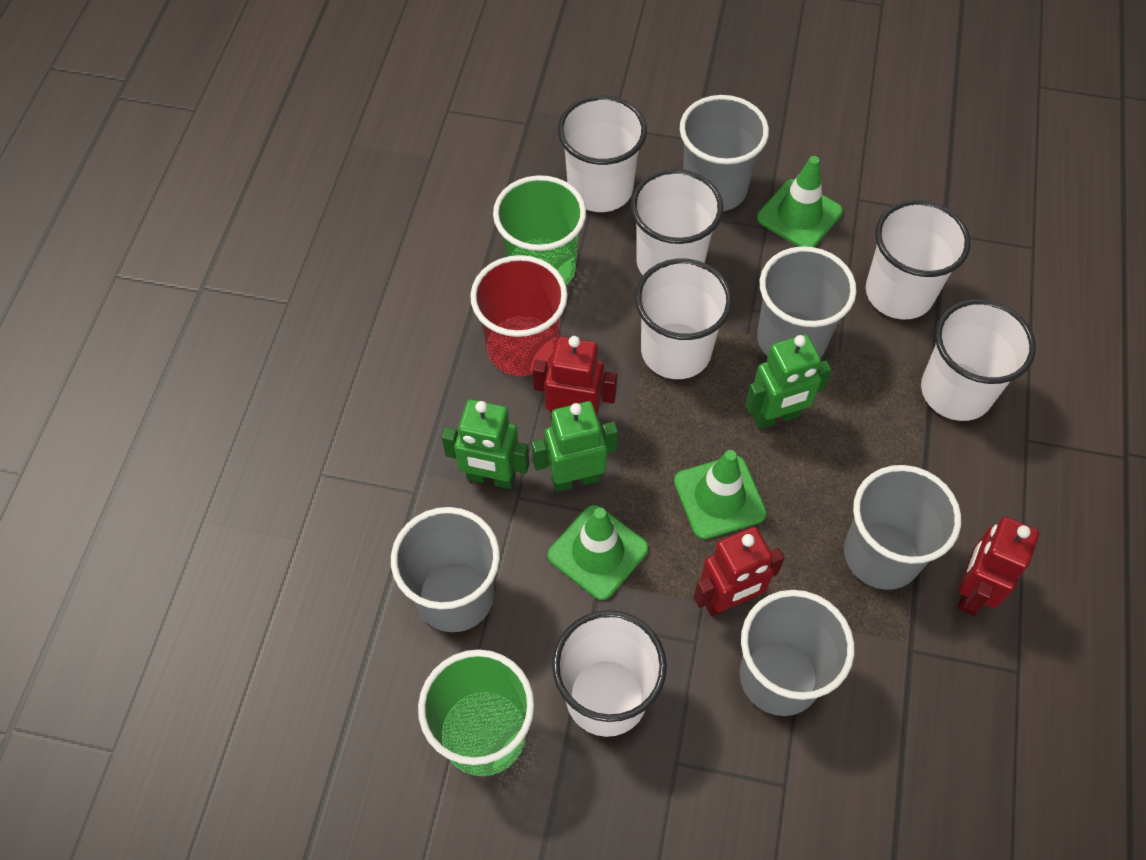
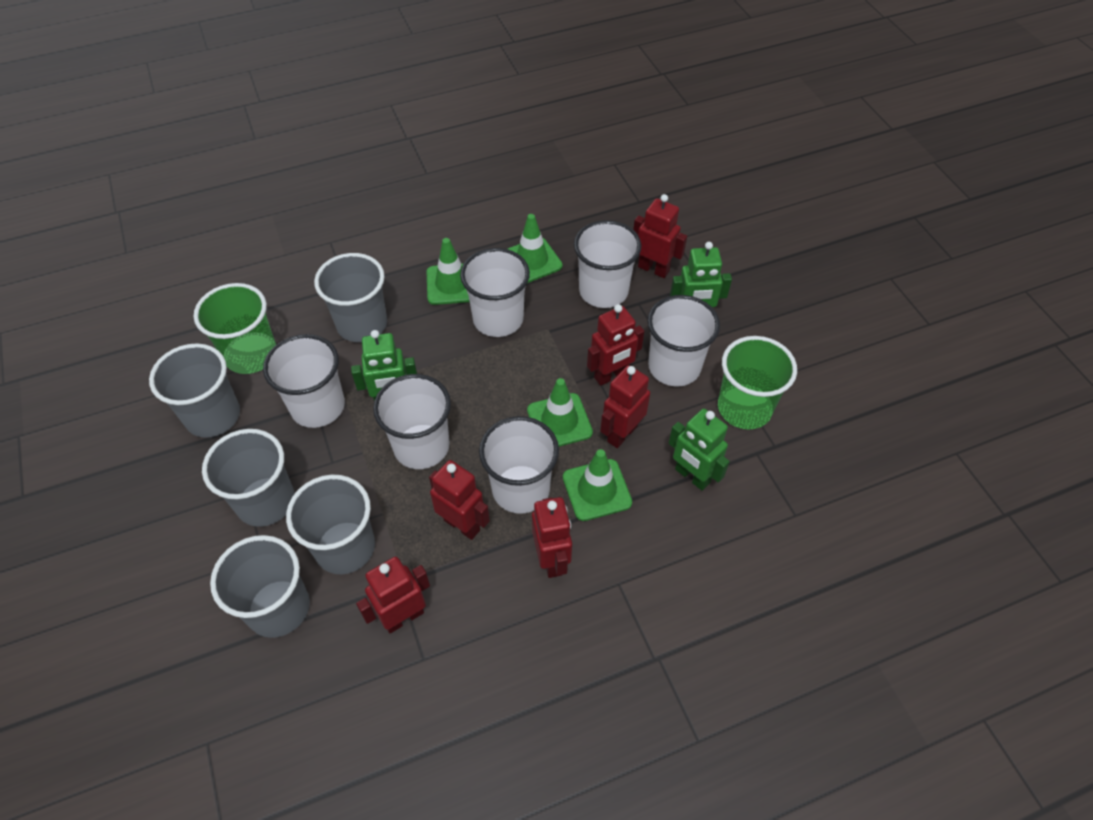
green traffic cone: 3 -> 4
red cup: 1 -> 0
red robot: 3 -> 6

